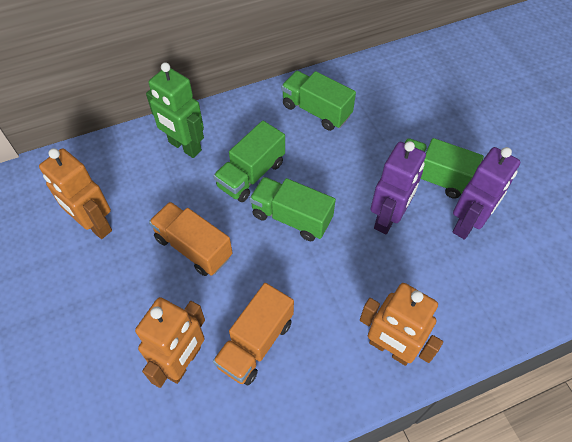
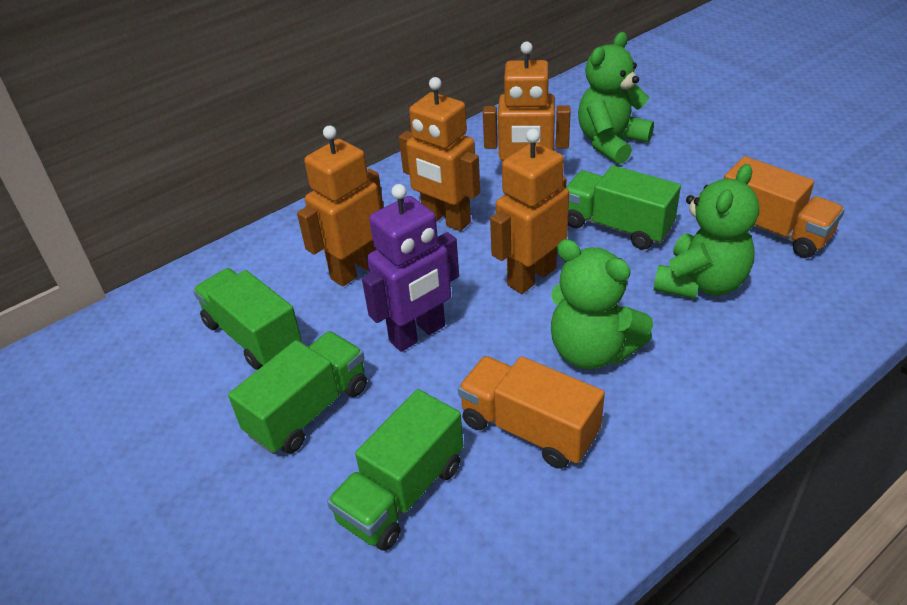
green robot: 1 -> 0
green teddy bear: 0 -> 3
orange robot: 3 -> 4
purple robot: 2 -> 1

